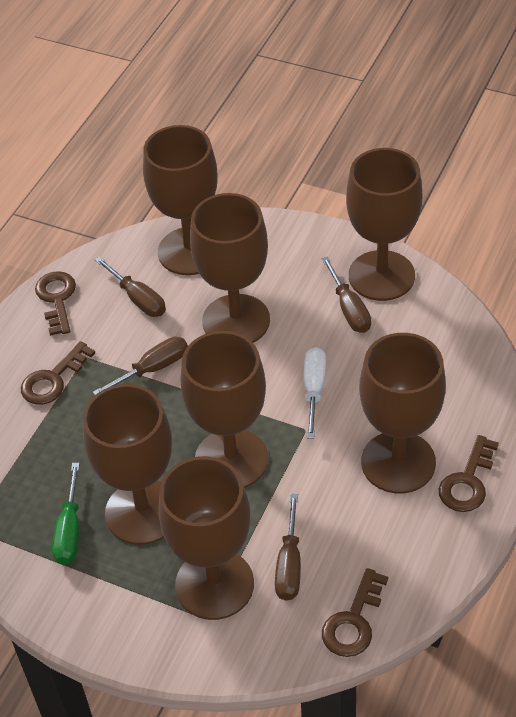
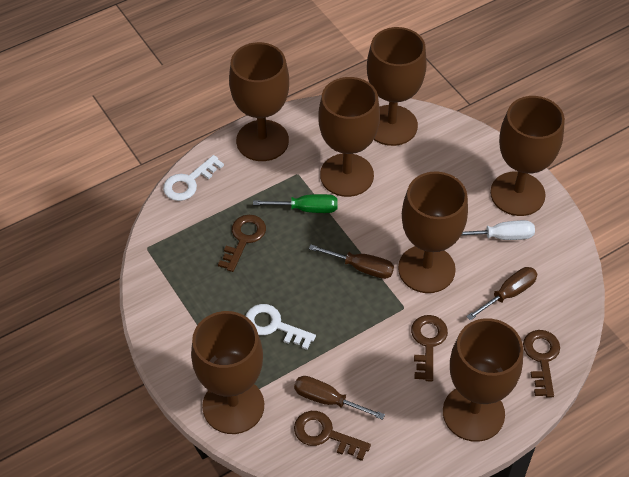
brown screwdriver: 4 -> 3
white key: 0 -> 2

